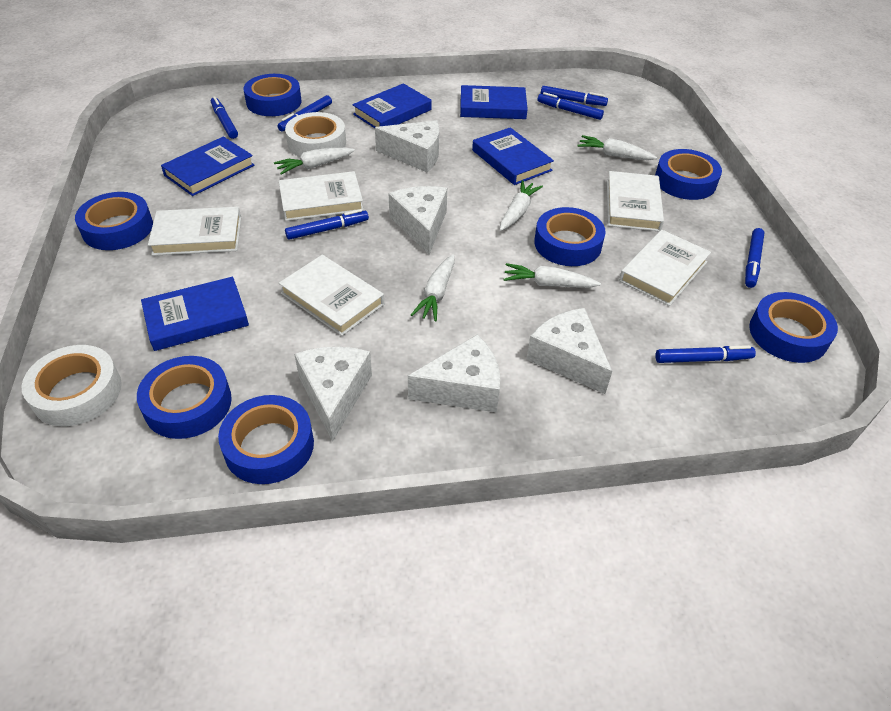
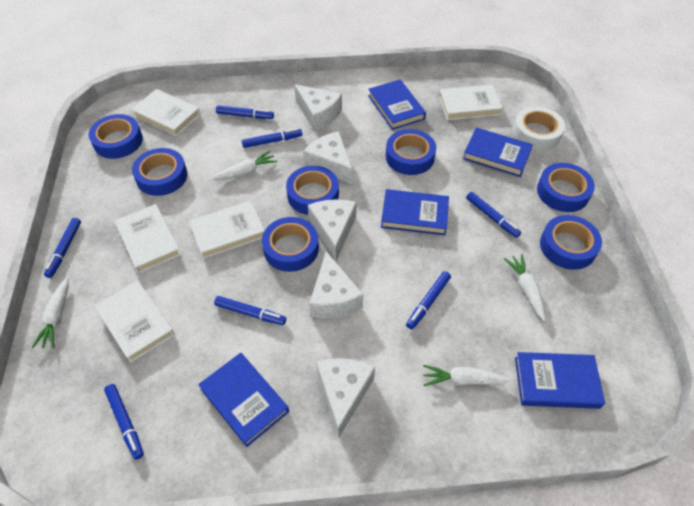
white carrot: 5 -> 4
white tape: 2 -> 1

